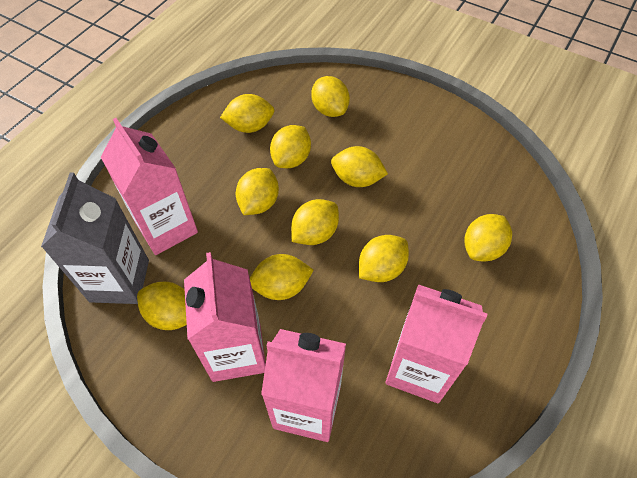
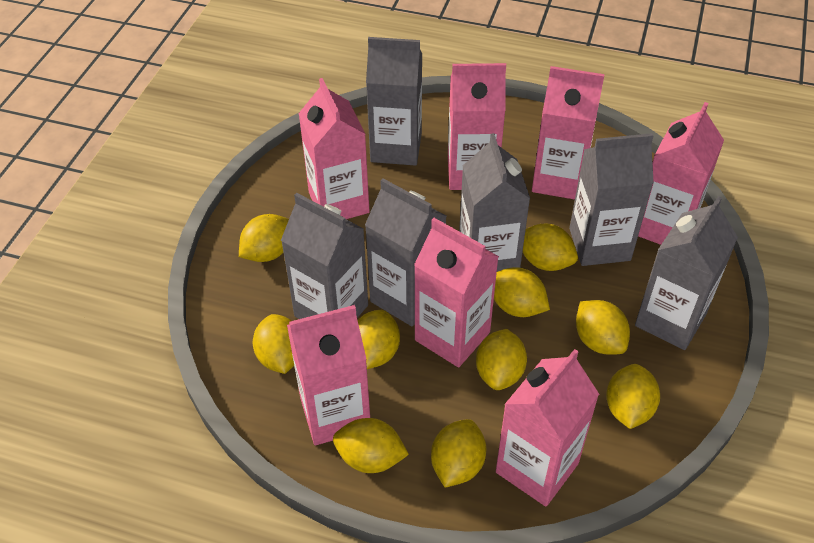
grey carton: 1 -> 6
pink carton: 4 -> 7

